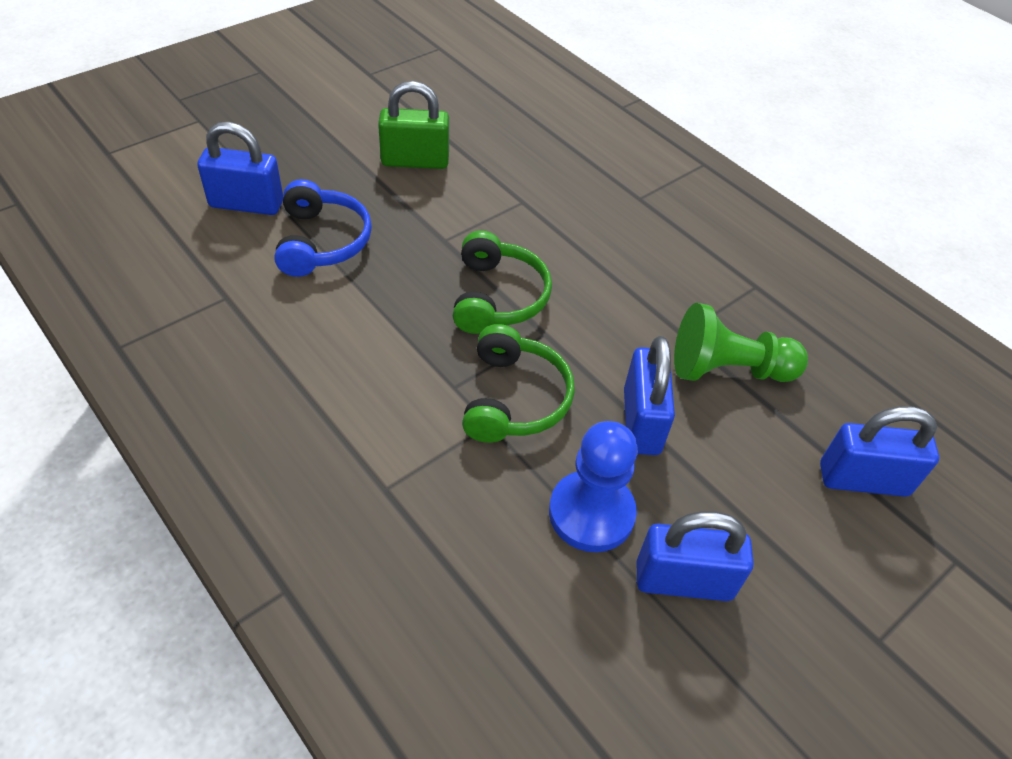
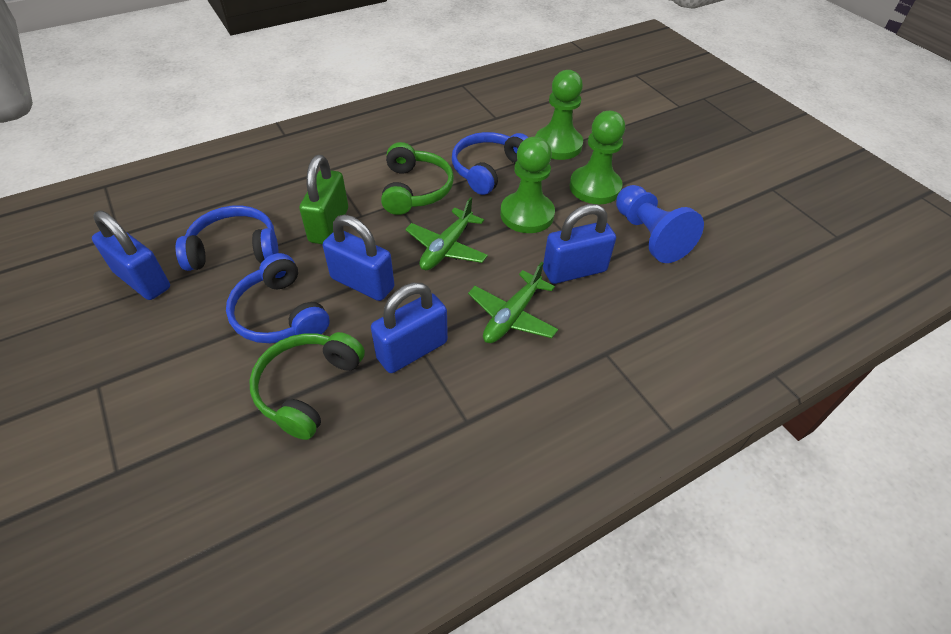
blue headphones: 1 -> 3
green pawn: 1 -> 3
green plane: 0 -> 2

